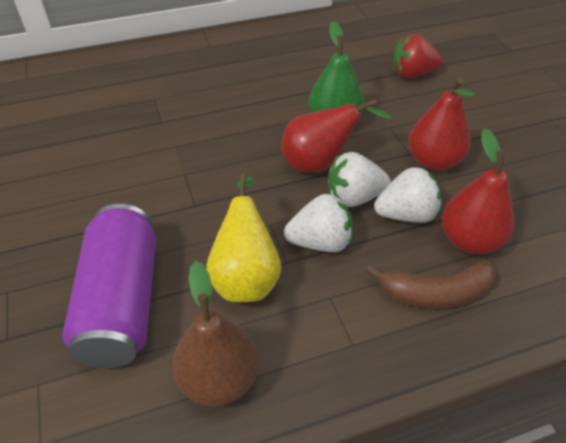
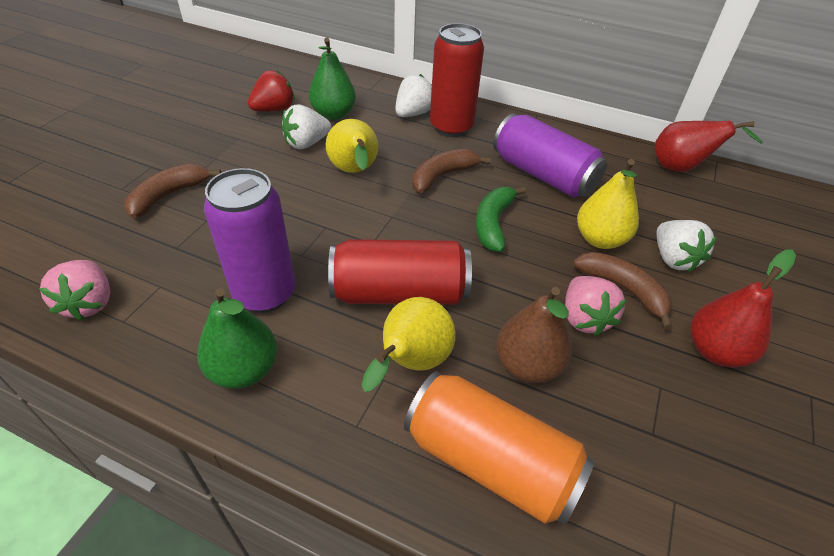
brown banana: 1 -> 3
green banana: 0 -> 1
green pear: 1 -> 2
orange can: 0 -> 1
pink strawberry: 0 -> 2
purple can: 1 -> 2
red can: 0 -> 2
red pear: 3 -> 2
yellow pear: 1 -> 3

